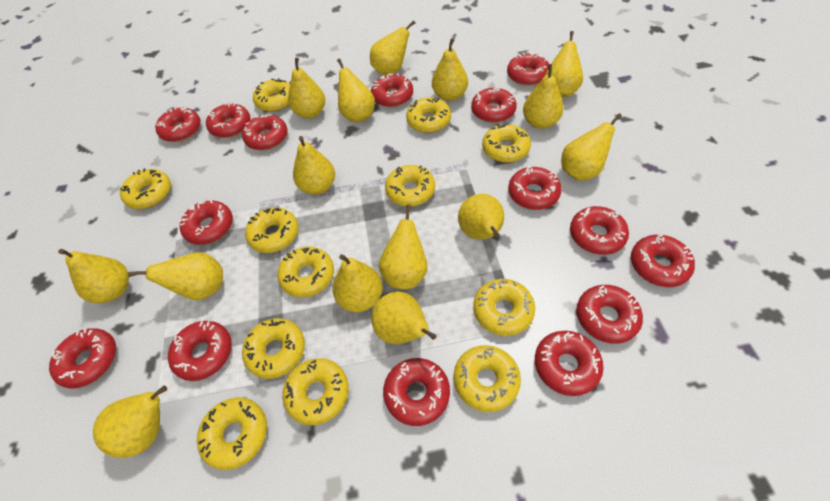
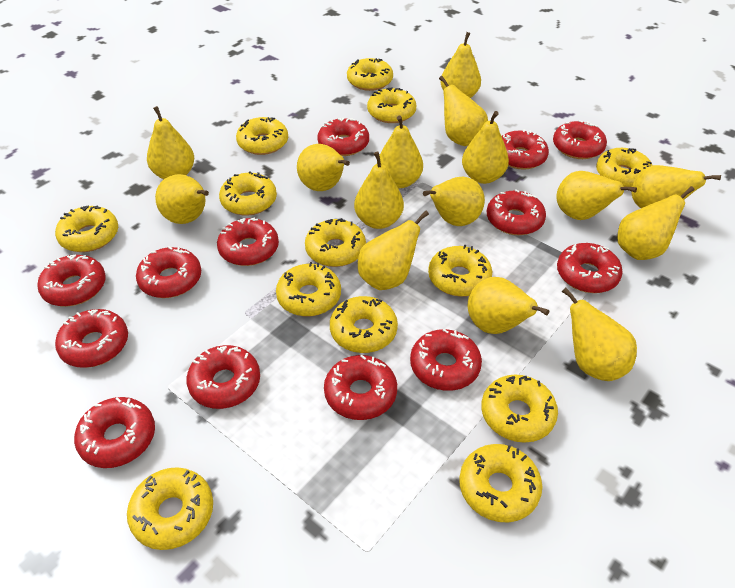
red donut: 15 -> 13
yellow donut: 12 -> 13

